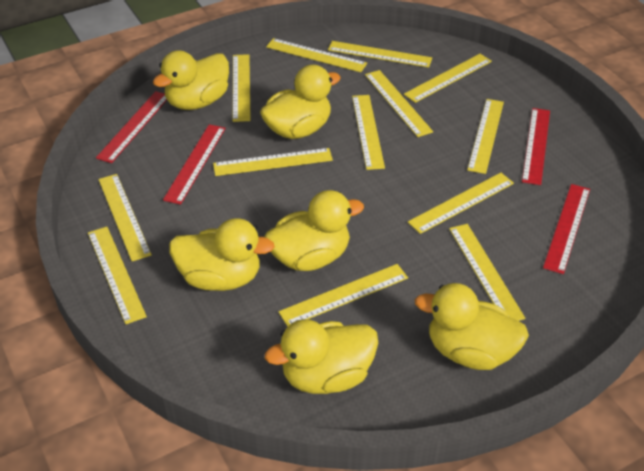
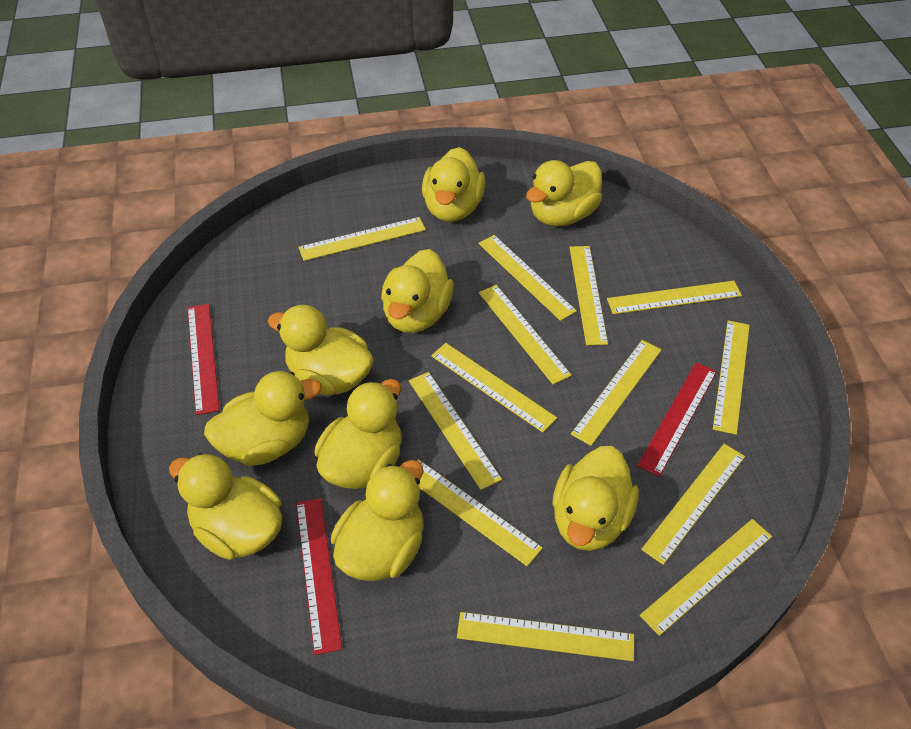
red ruler: 4 -> 3
yellow duck: 6 -> 9

